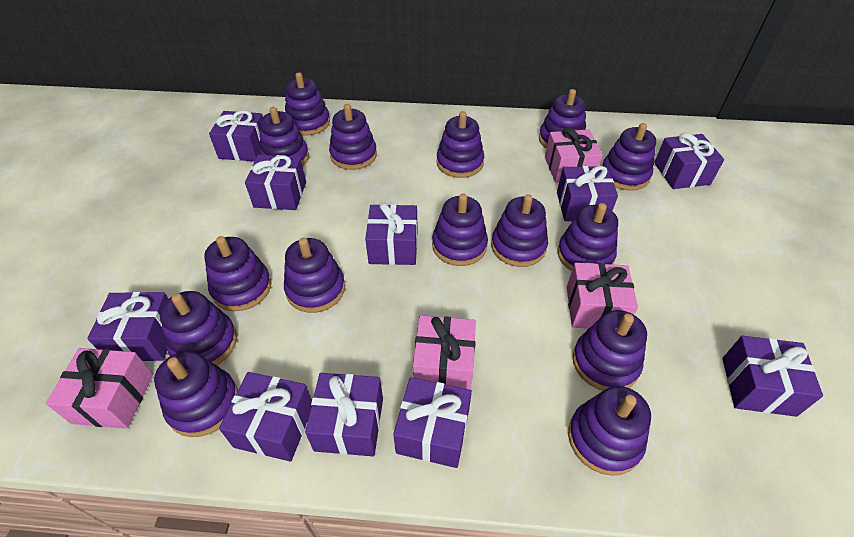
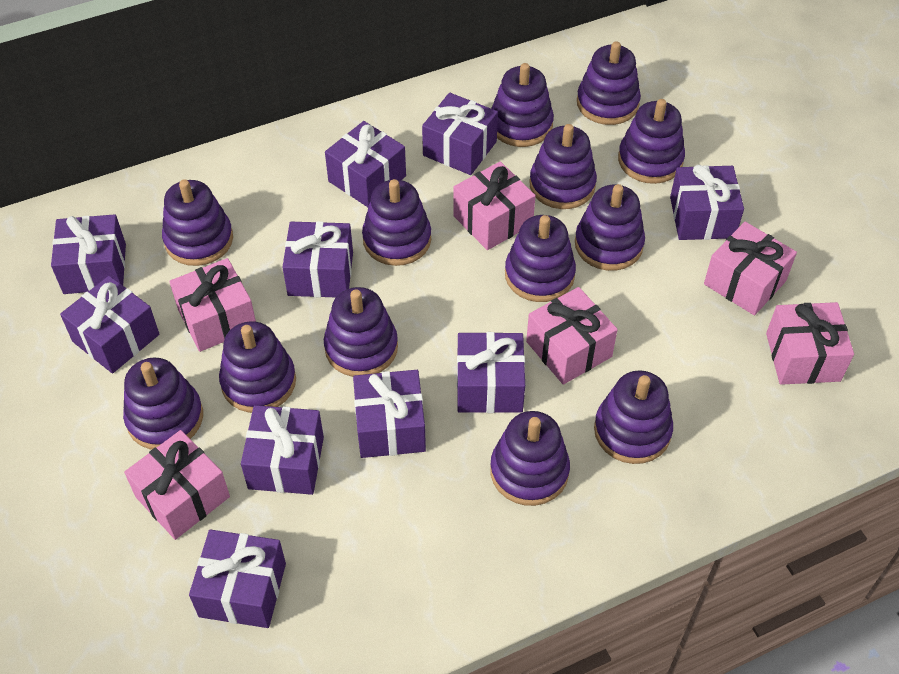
pink gift: 4 -> 6
purple stacking toy: 15 -> 13

